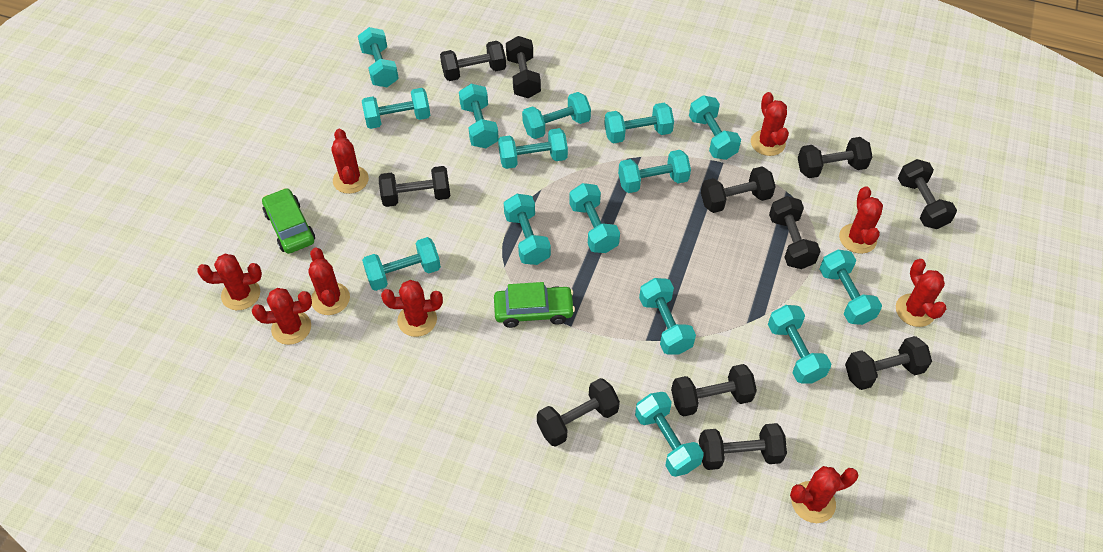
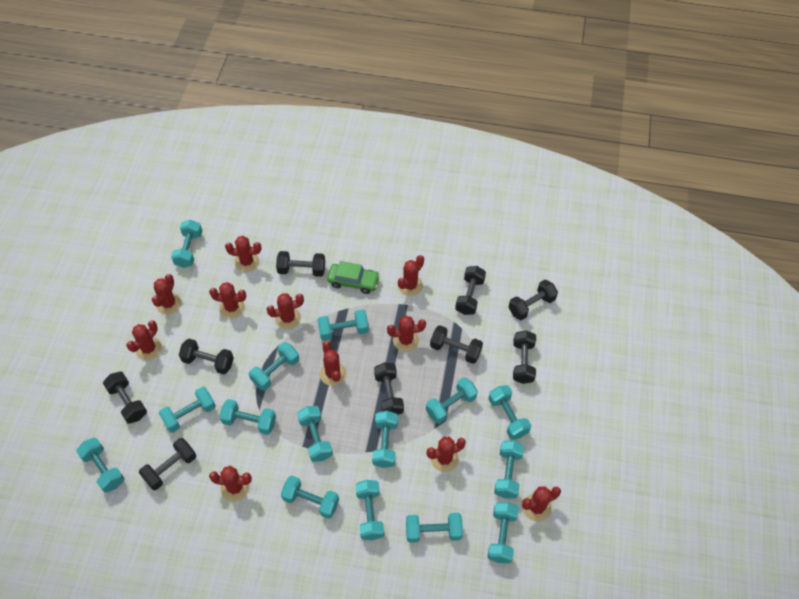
black dumbbell: 11 -> 9
green car: 2 -> 1
red cactus: 9 -> 11

